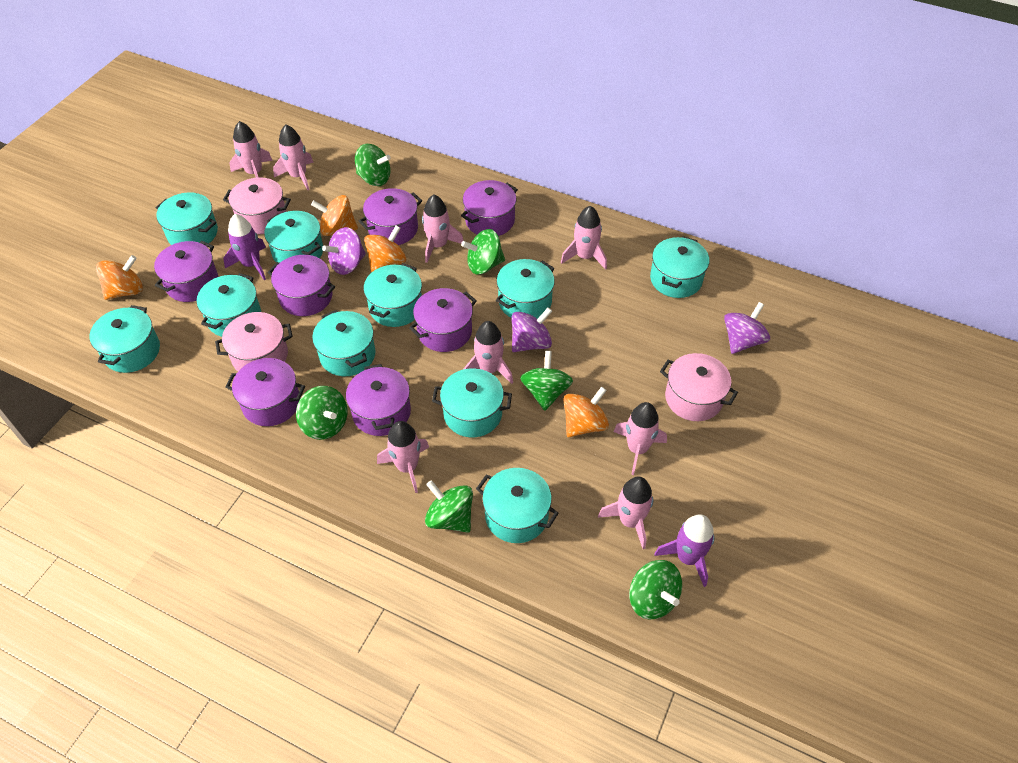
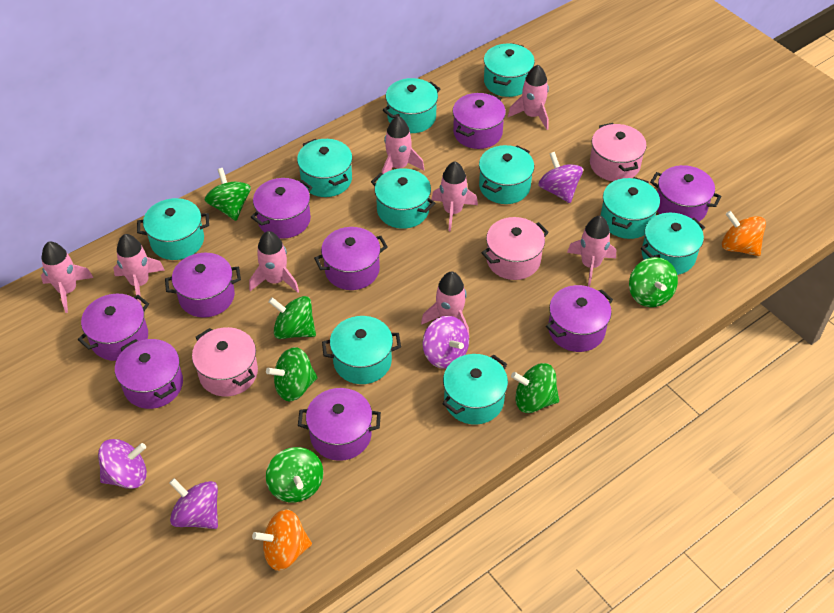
orange spinning top: 4 -> 2
purple pot: 7 -> 9
purple rocket: 2 -> 0
purple spinning top: 3 -> 4

